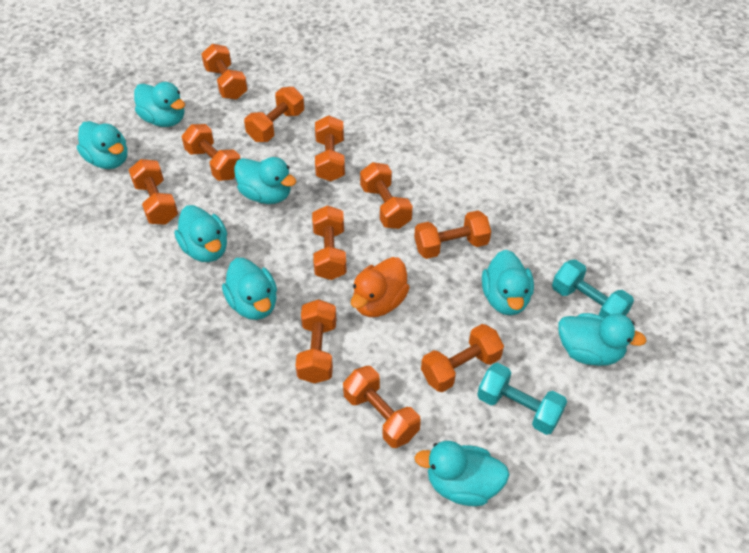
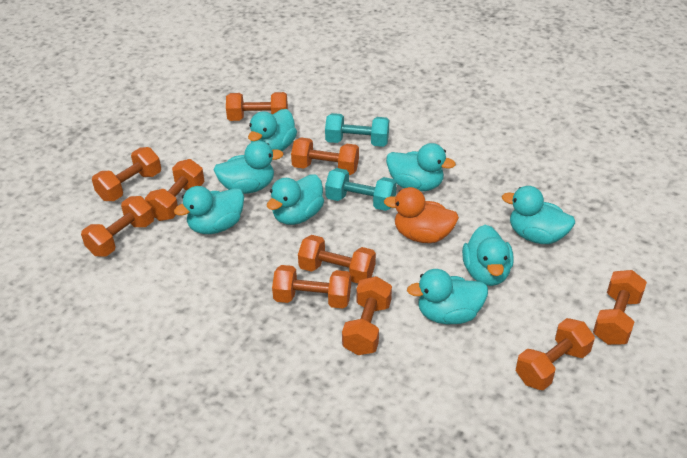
orange dumbbell: 11 -> 10

